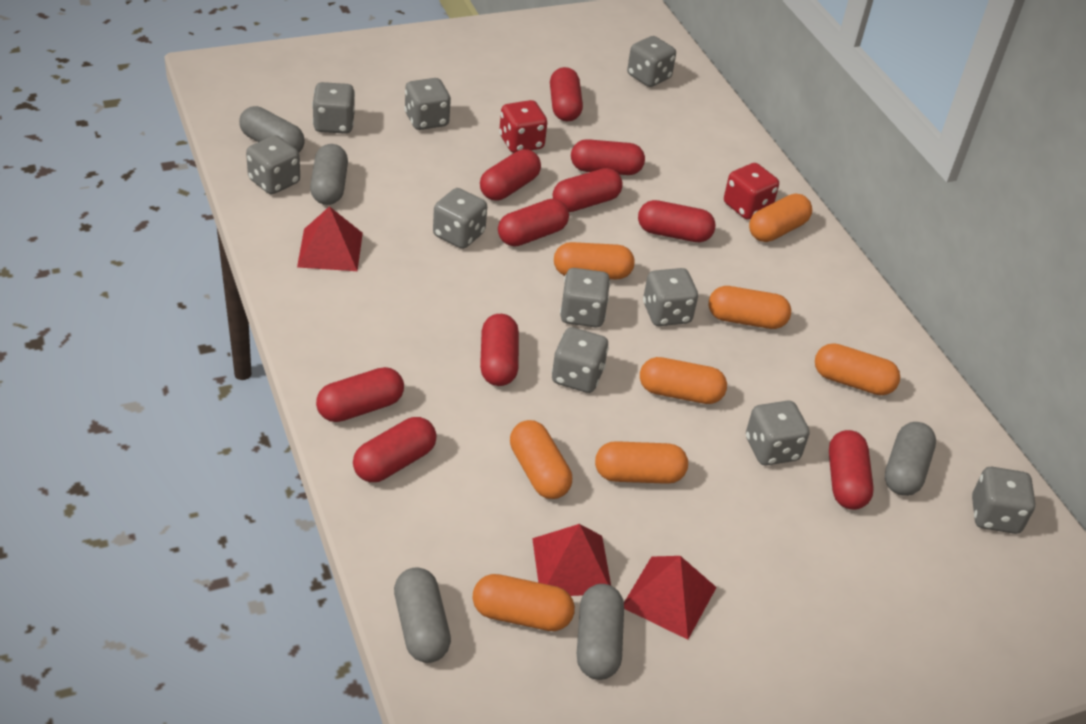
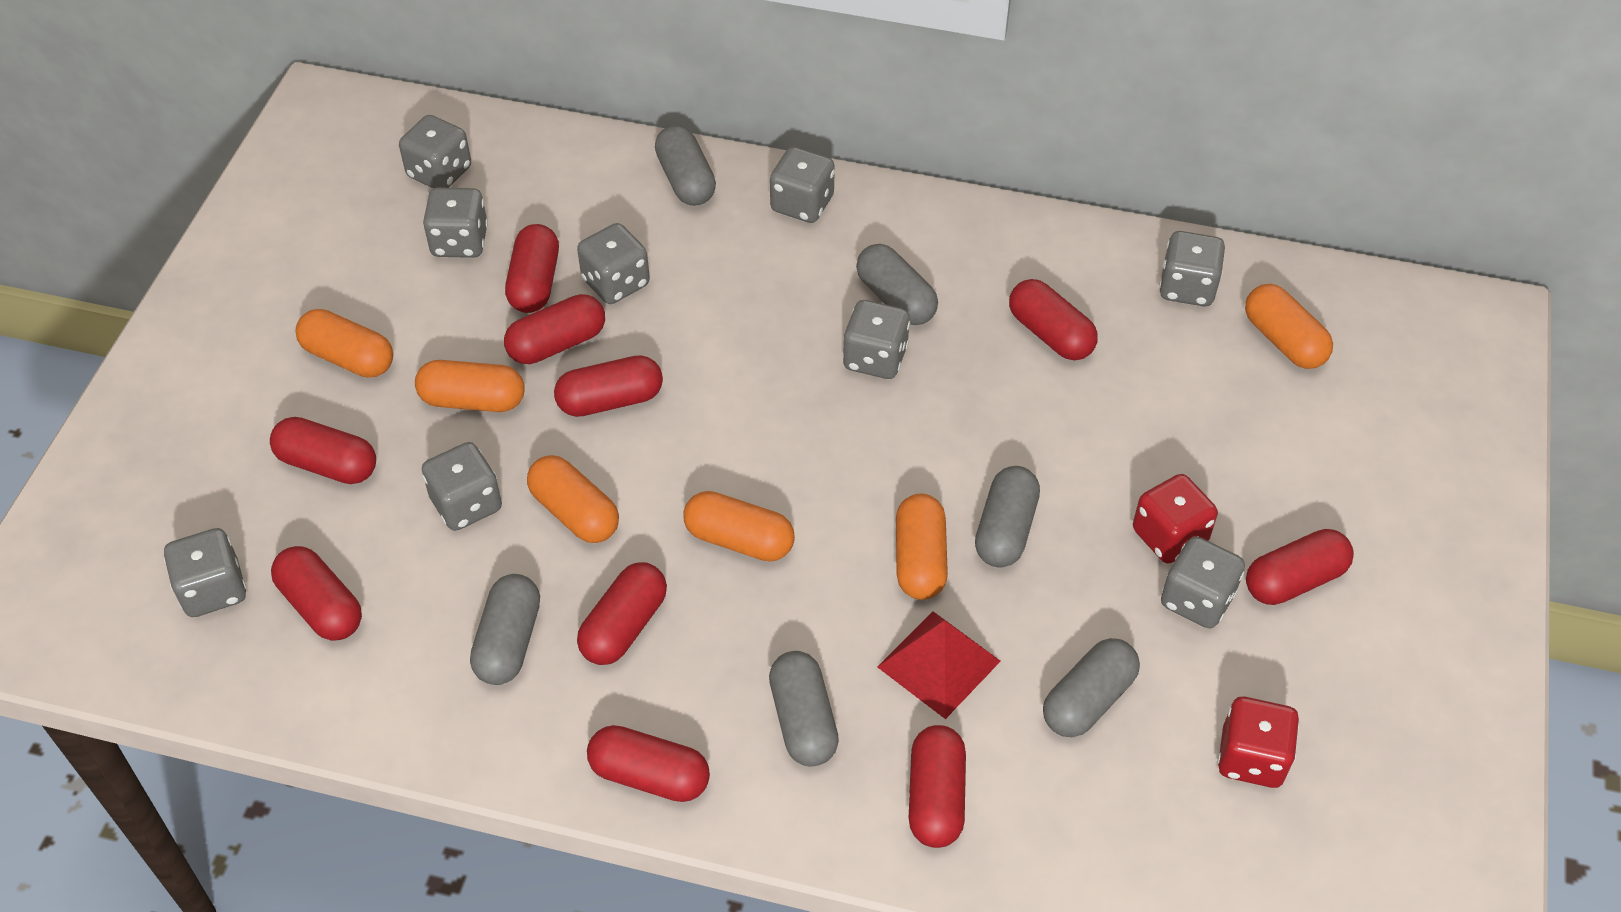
grey capsule: 5 -> 6
grey dice: 10 -> 9
orange capsule: 8 -> 6
red pyramid: 3 -> 1

